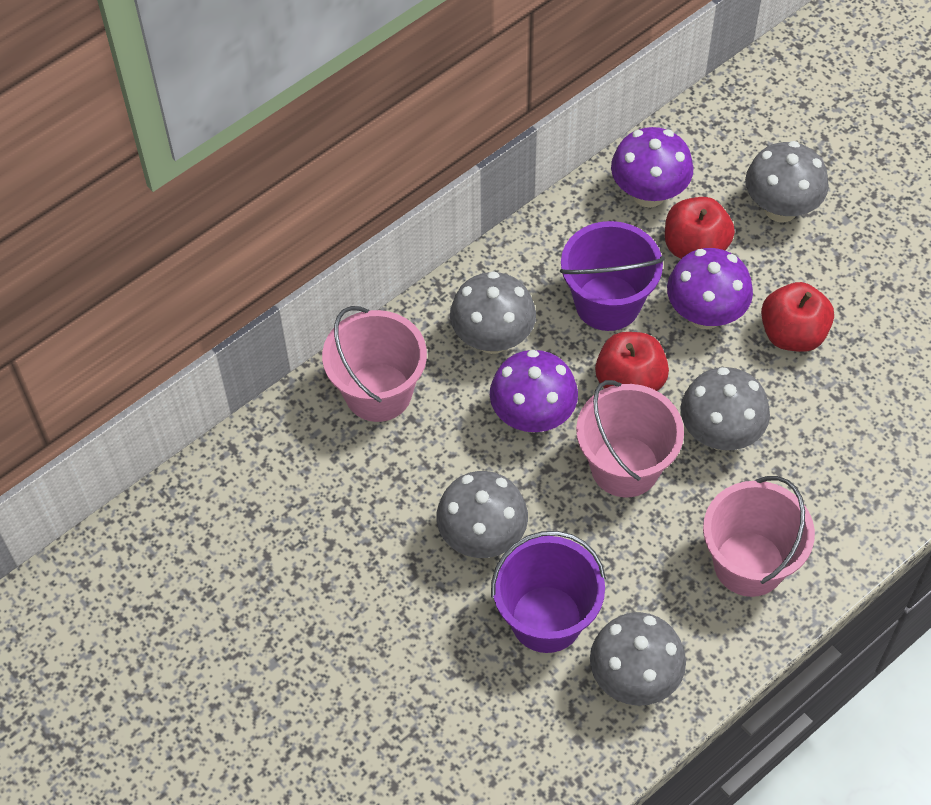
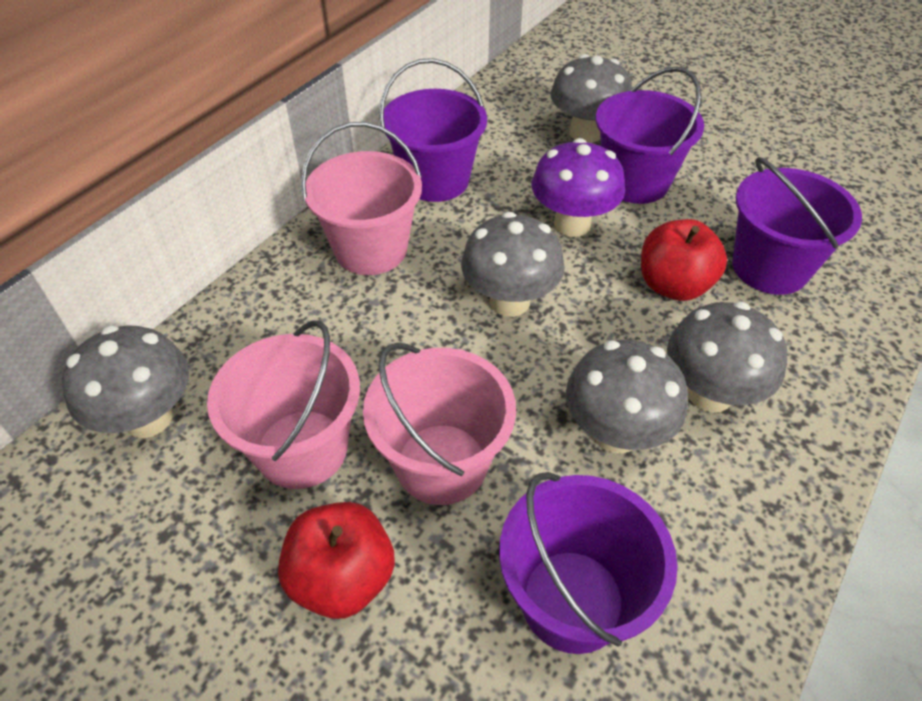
purple bucket: 2 -> 4
purple mushroom: 3 -> 1
red apple: 3 -> 2

